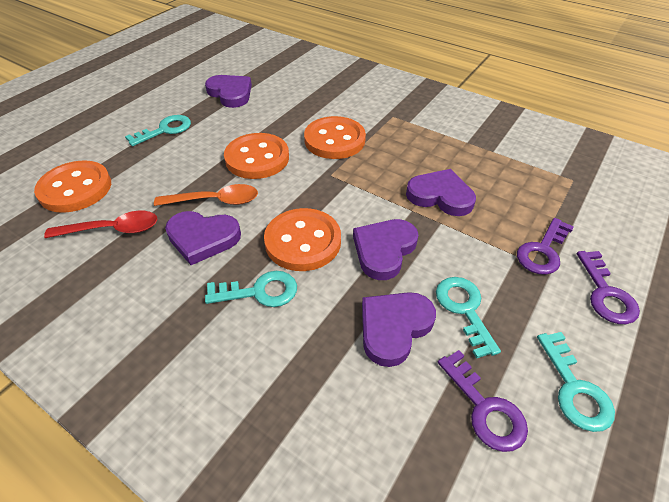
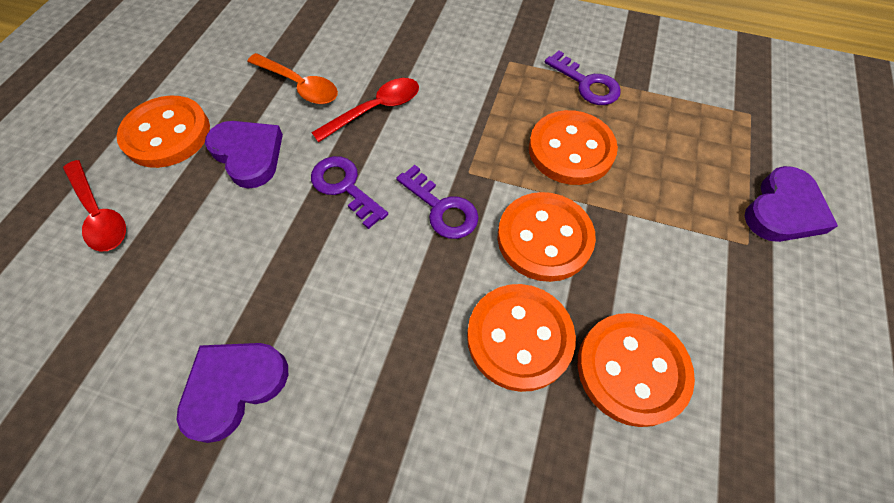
orange button: 4 -> 5
purple heart: 5 -> 3
red spoon: 1 -> 2
turquoise key: 4 -> 0

